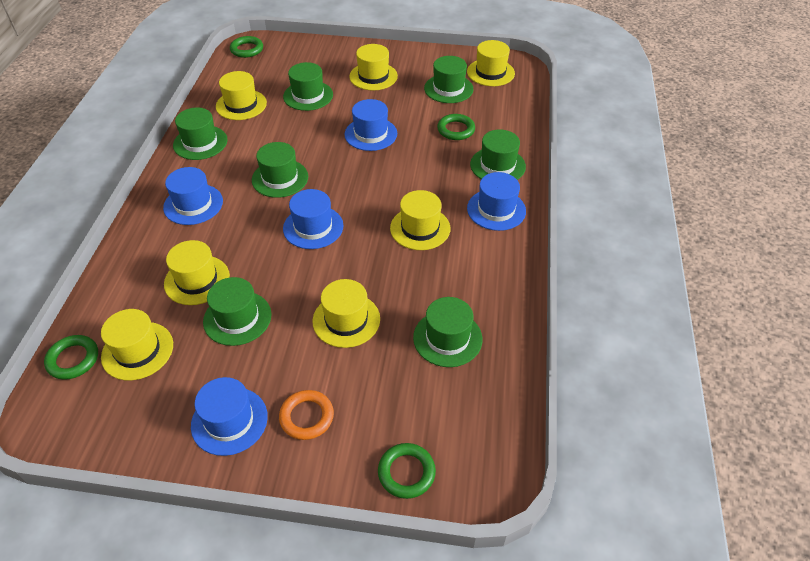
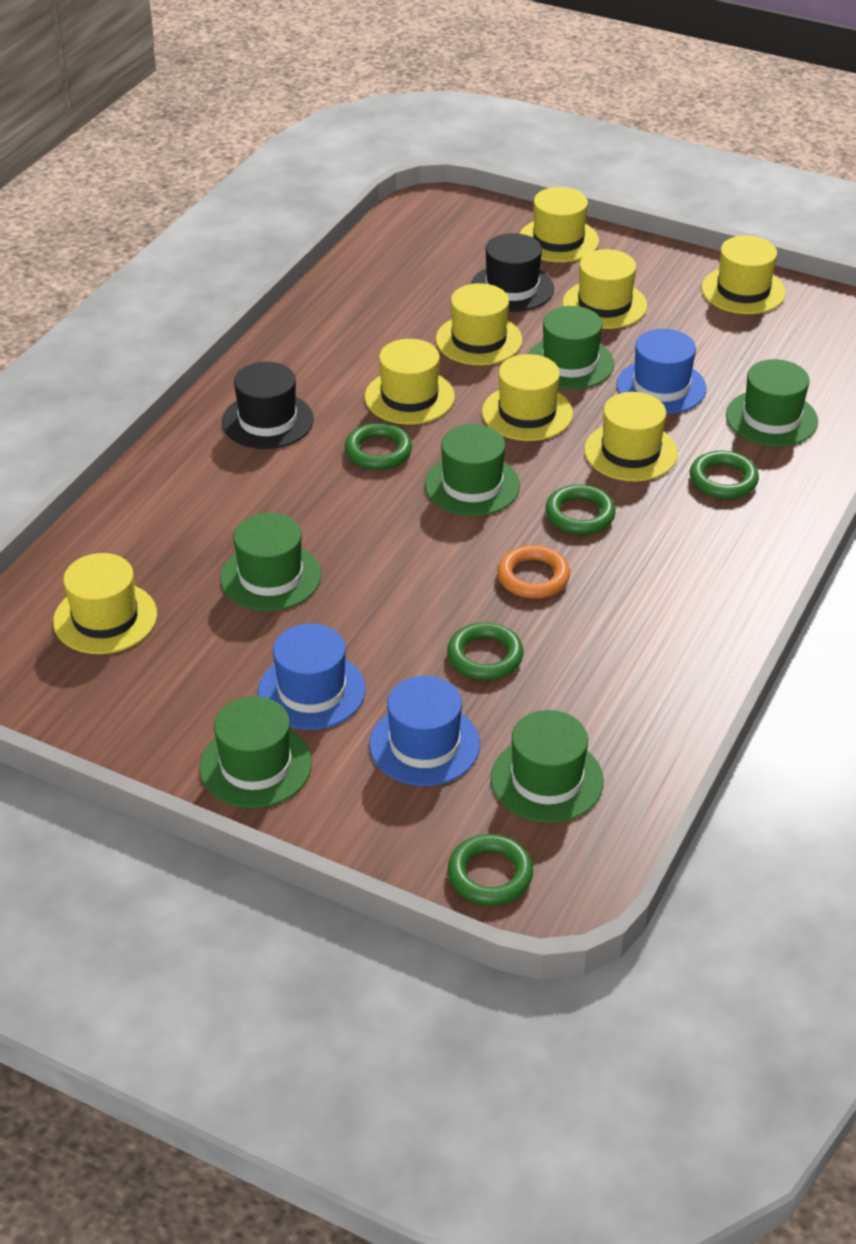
black hat: 0 -> 2
blue hat: 5 -> 3
green hat: 7 -> 6
green ring: 4 -> 5
yellow hat: 7 -> 8

